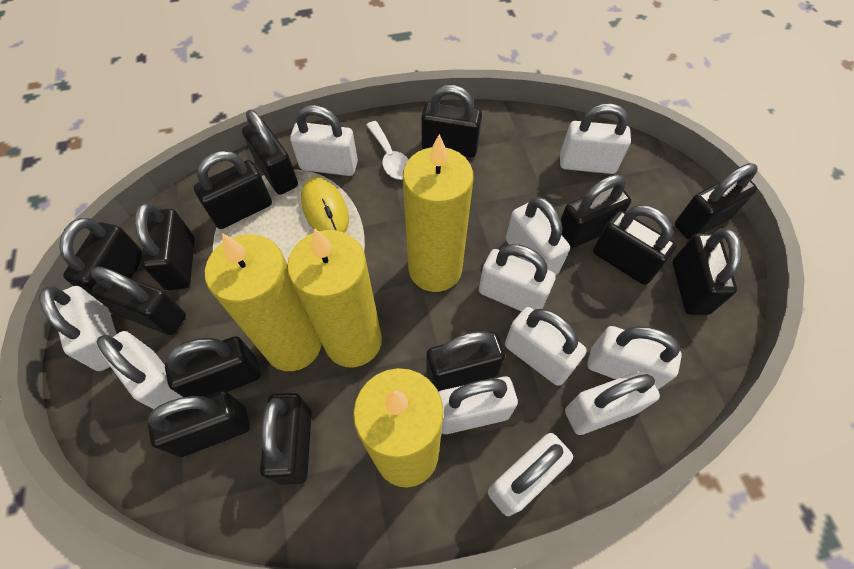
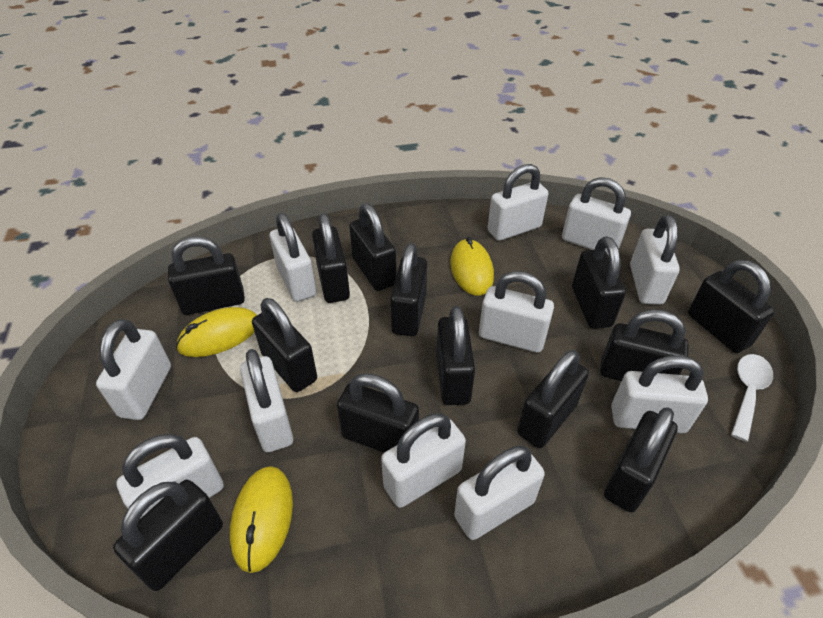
black padlock: 14 -> 13
yellow candle: 4 -> 0
yellow mouse: 1 -> 3

